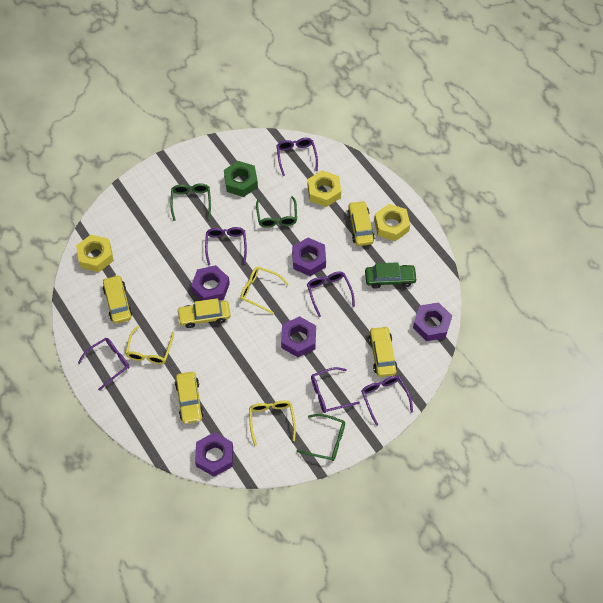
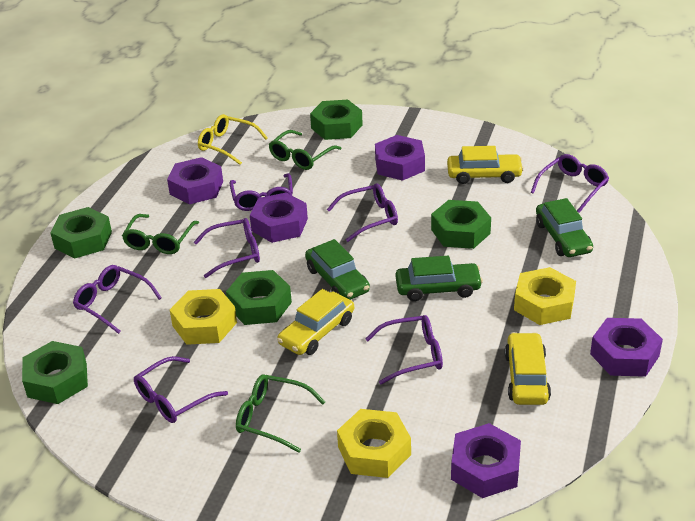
green car: 1 -> 3
green nut: 1 -> 5
purple glasses: 6 -> 7
yellow car: 5 -> 3
yellow glasses: 3 -> 1

